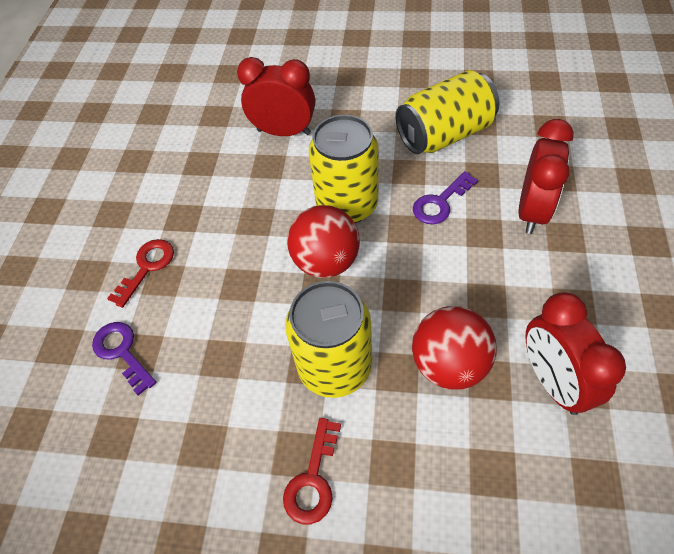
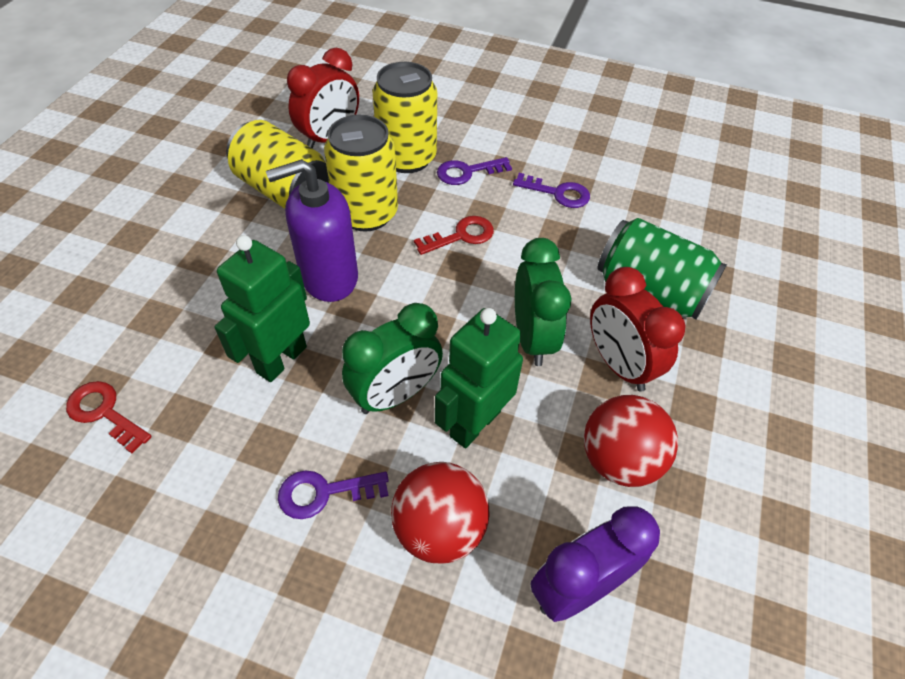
green can: 0 -> 1
green clock: 0 -> 2
green robot: 0 -> 2
purple clock: 0 -> 1
purple key: 2 -> 3
purple soap dispenser: 0 -> 1
red clock: 3 -> 2

